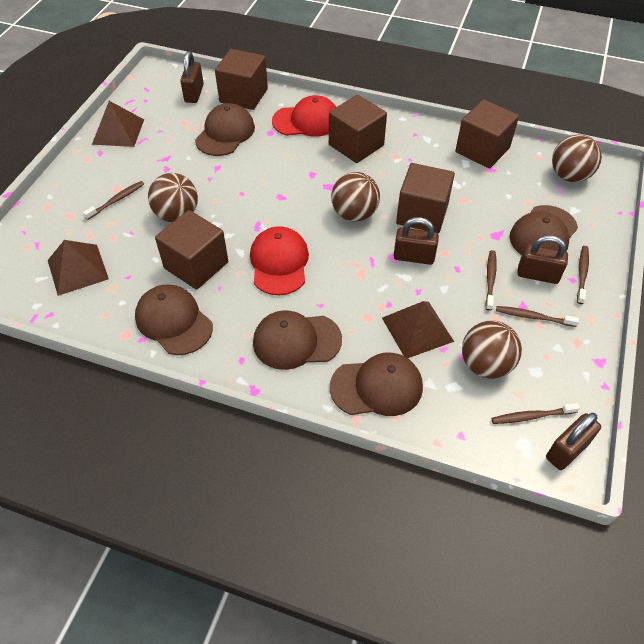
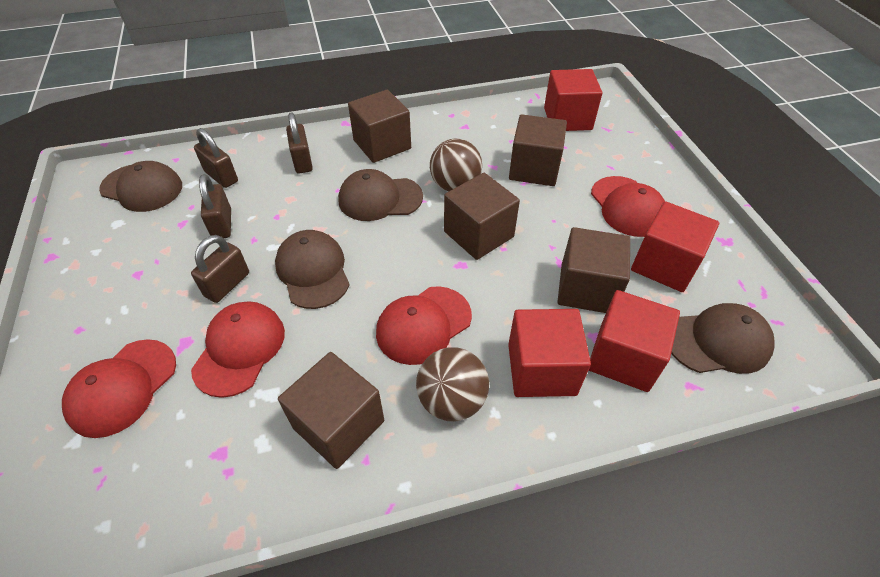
brown ball: 4 -> 2
brown cap: 5 -> 4
brown pyramid: 3 -> 0
brown toothbrush: 5 -> 0
red cap: 2 -> 4
red cube: 0 -> 4

